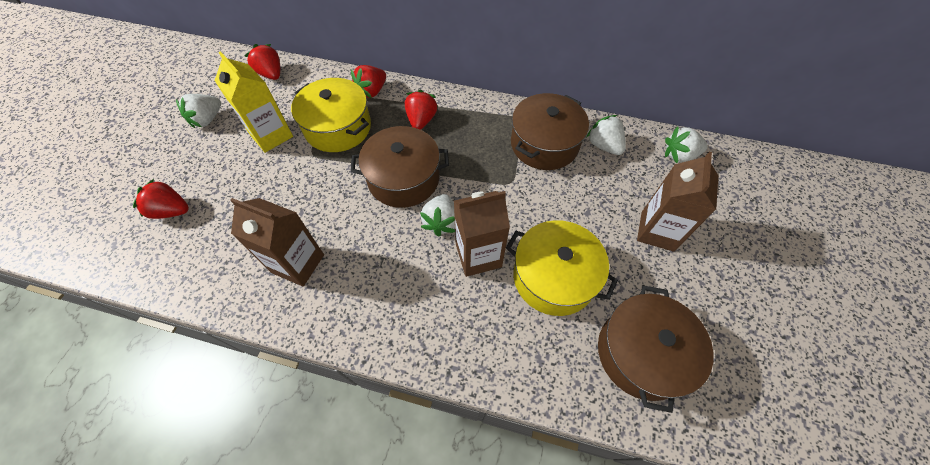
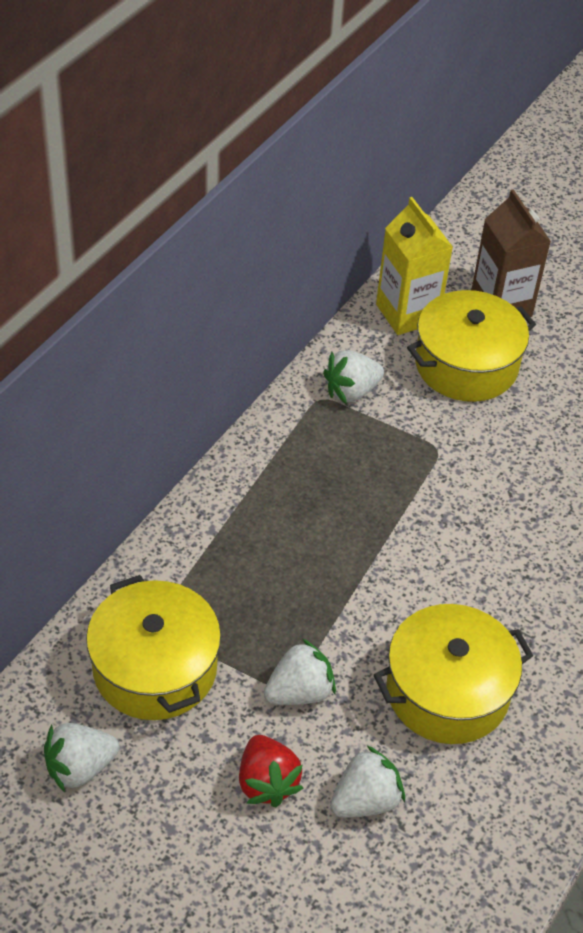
brown carton: 3 -> 1
brown pot: 3 -> 0
red strawberry: 4 -> 1
yellow pot: 2 -> 3

